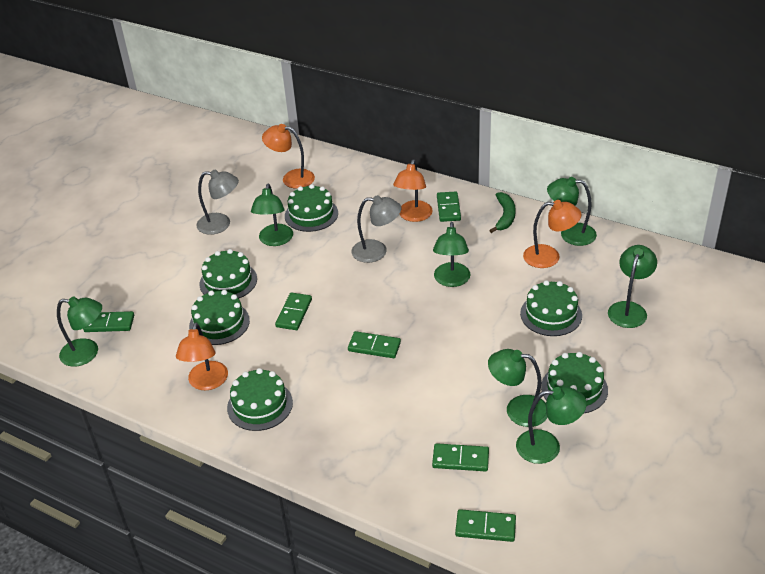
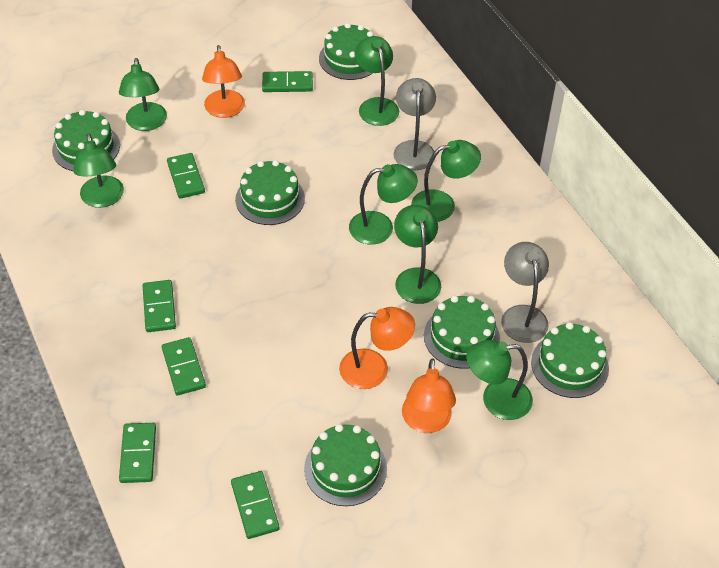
green banana: 1 -> 0
orange lamp: 4 -> 3

